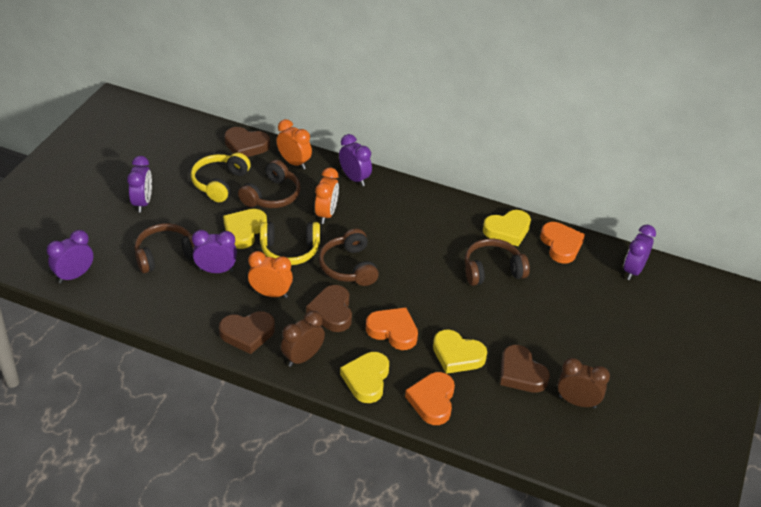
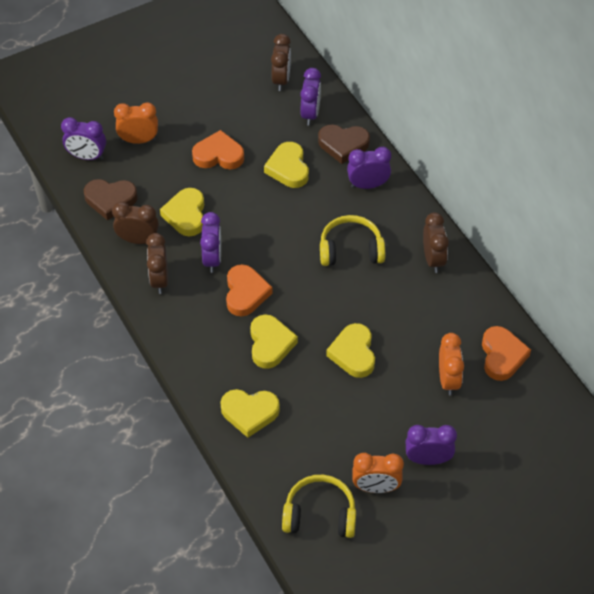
brown clock: 2 -> 4
brown headphones: 4 -> 0
brown heart: 4 -> 2
yellow heart: 4 -> 5

